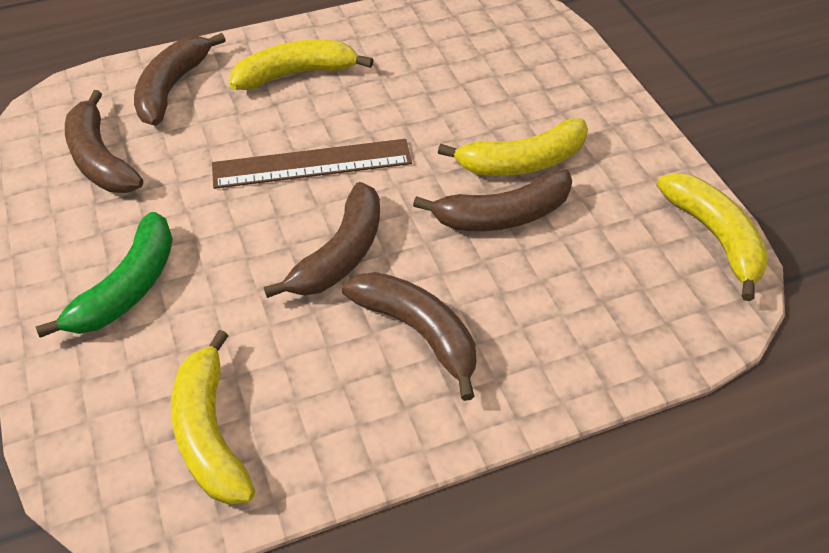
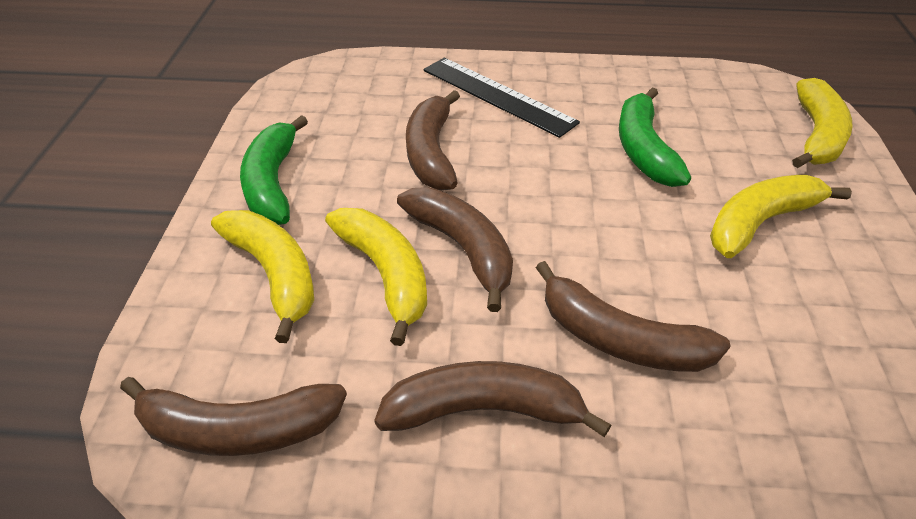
black ruler: 0 -> 1
brown ruler: 1 -> 0
green banana: 1 -> 2

